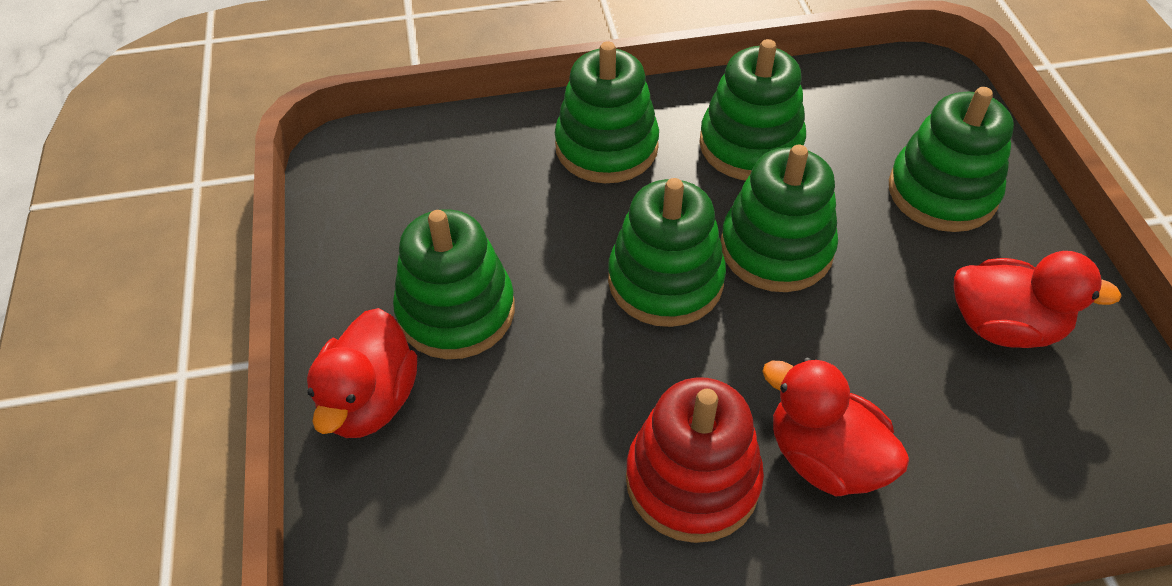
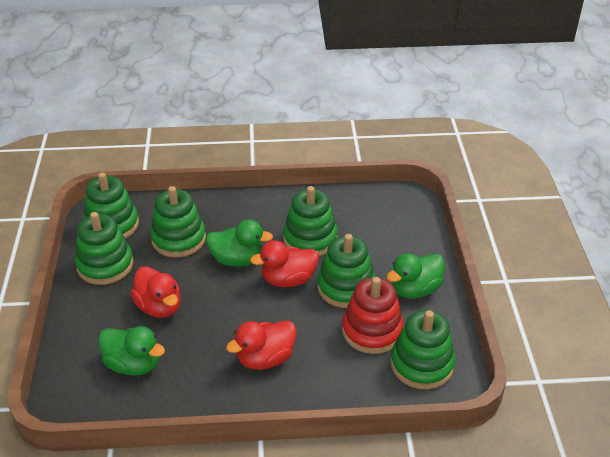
green duck: 0 -> 3

